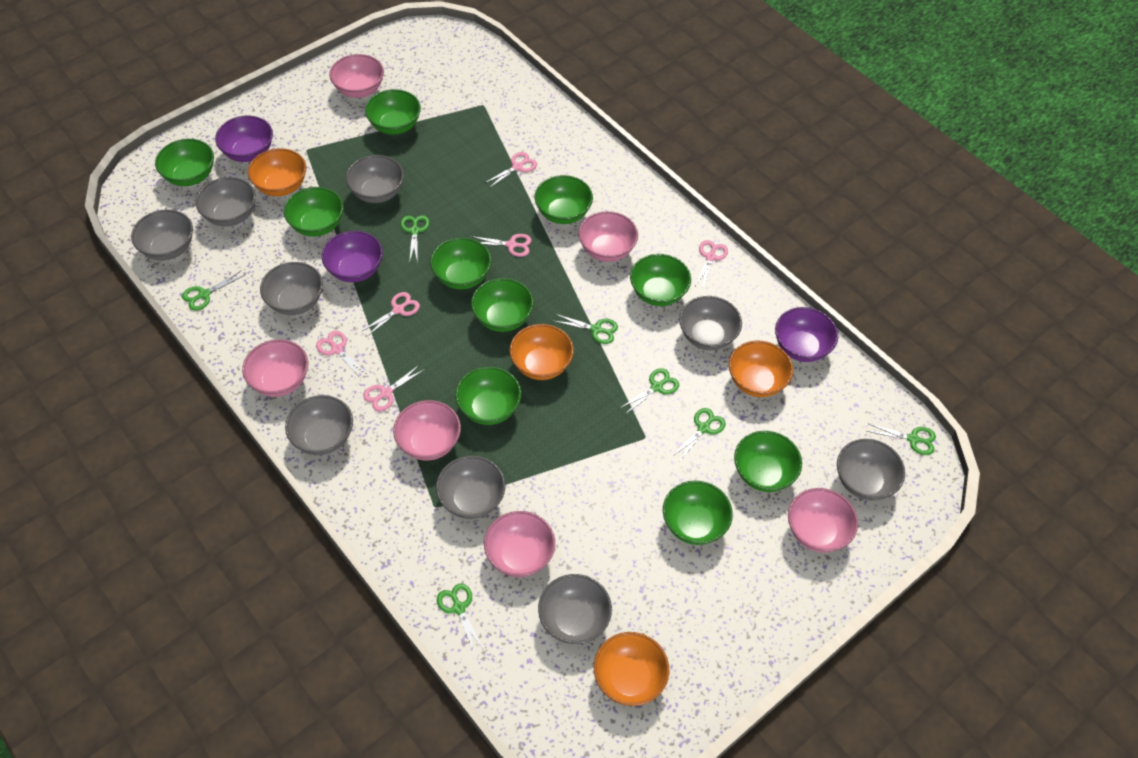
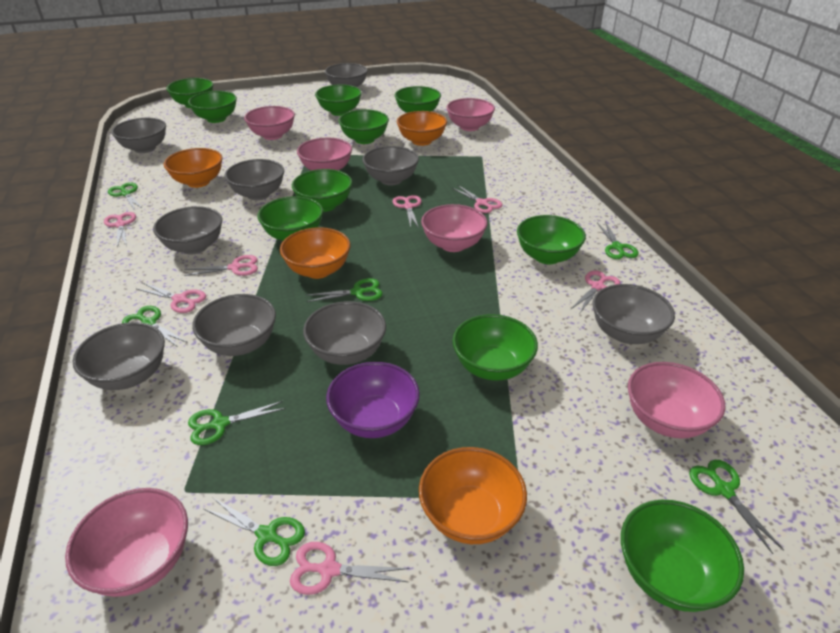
pink scissors: 6 -> 7
purple bowl: 3 -> 1

